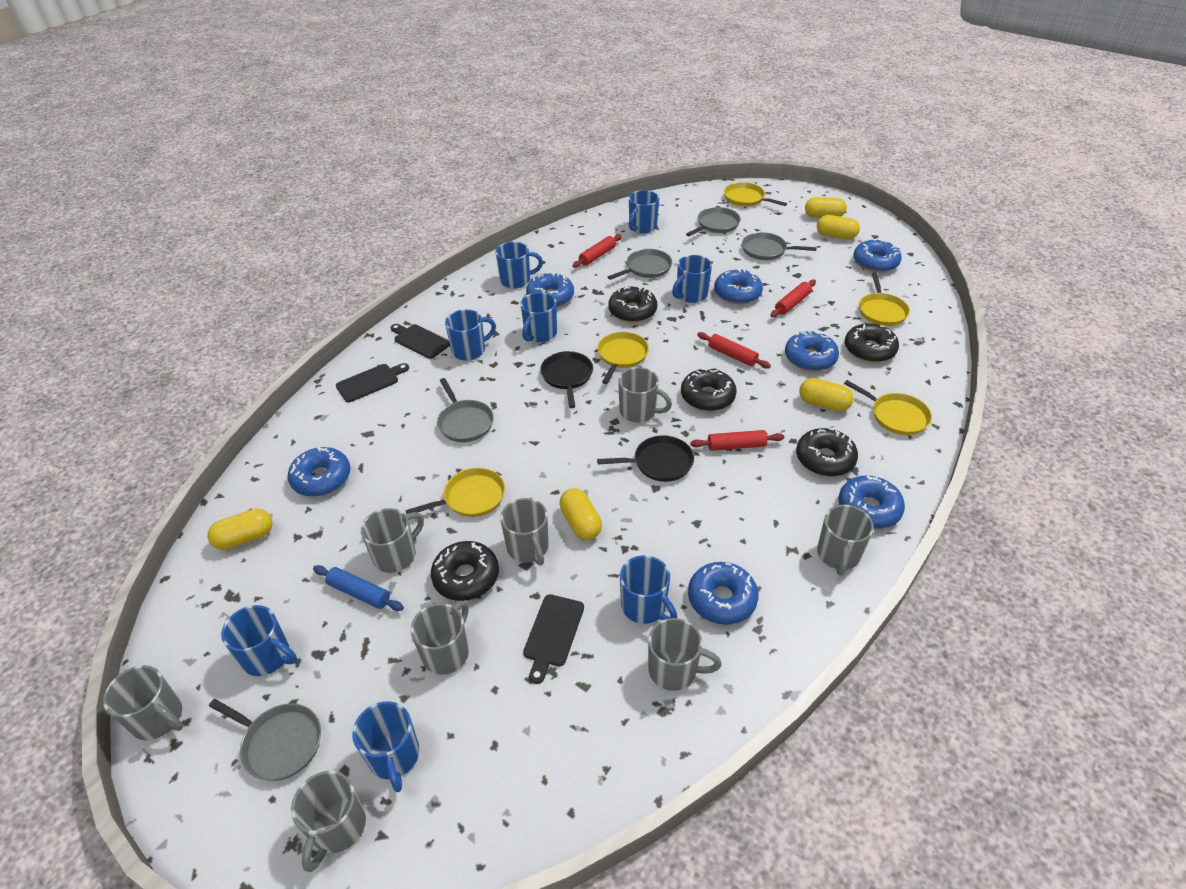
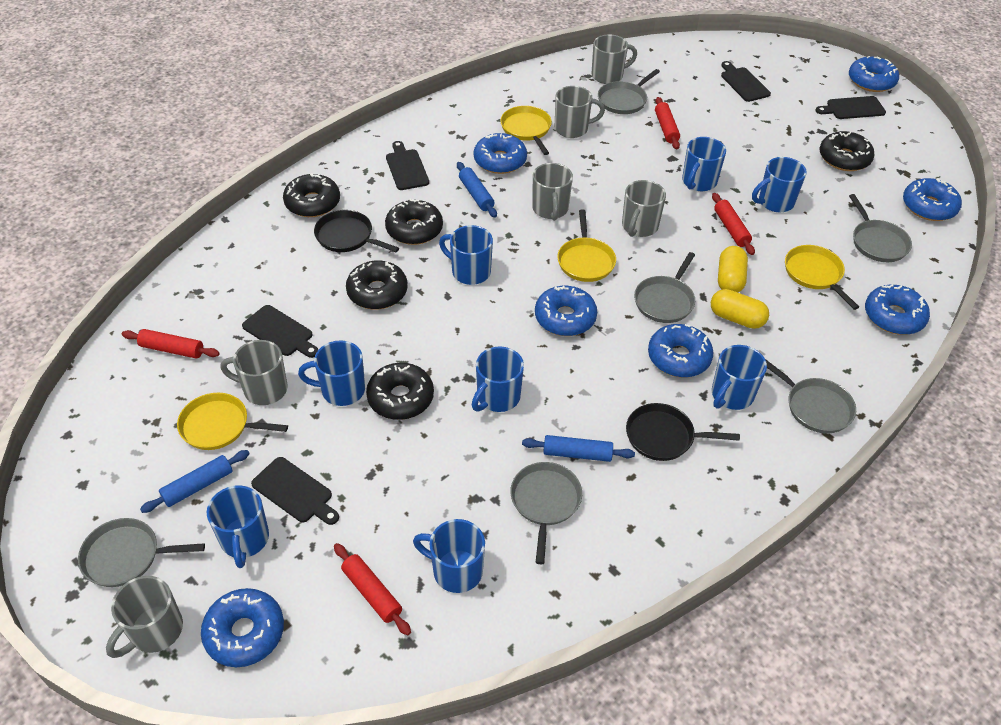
black cutting board: 3 -> 5
blue rolling pin: 1 -> 3
grey mug: 8 -> 6
grey pan: 5 -> 6
yellow capsule: 5 -> 2
yellow pan: 5 -> 4

